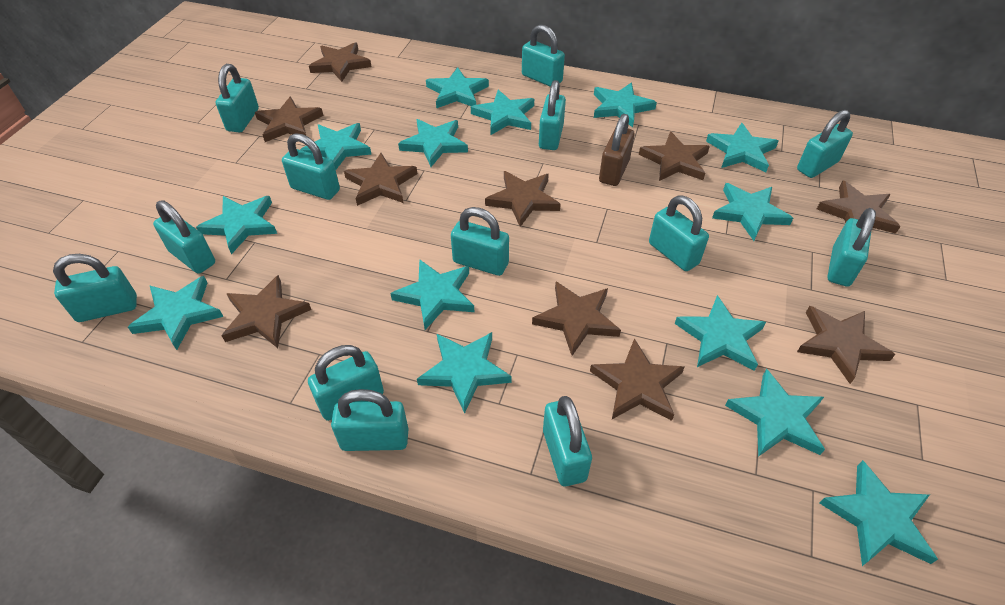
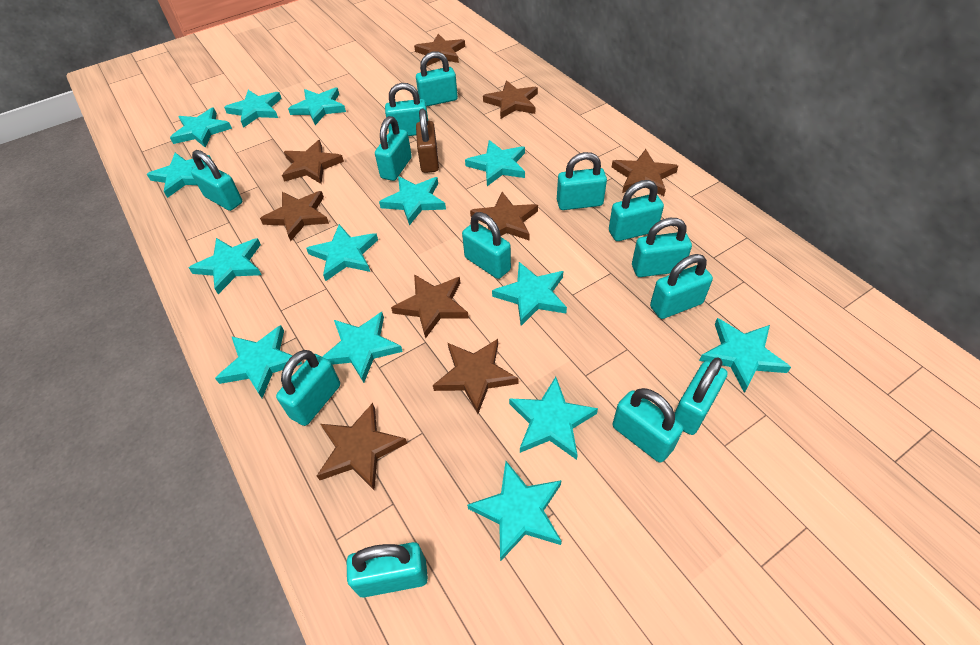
brown star: 10 -> 9

